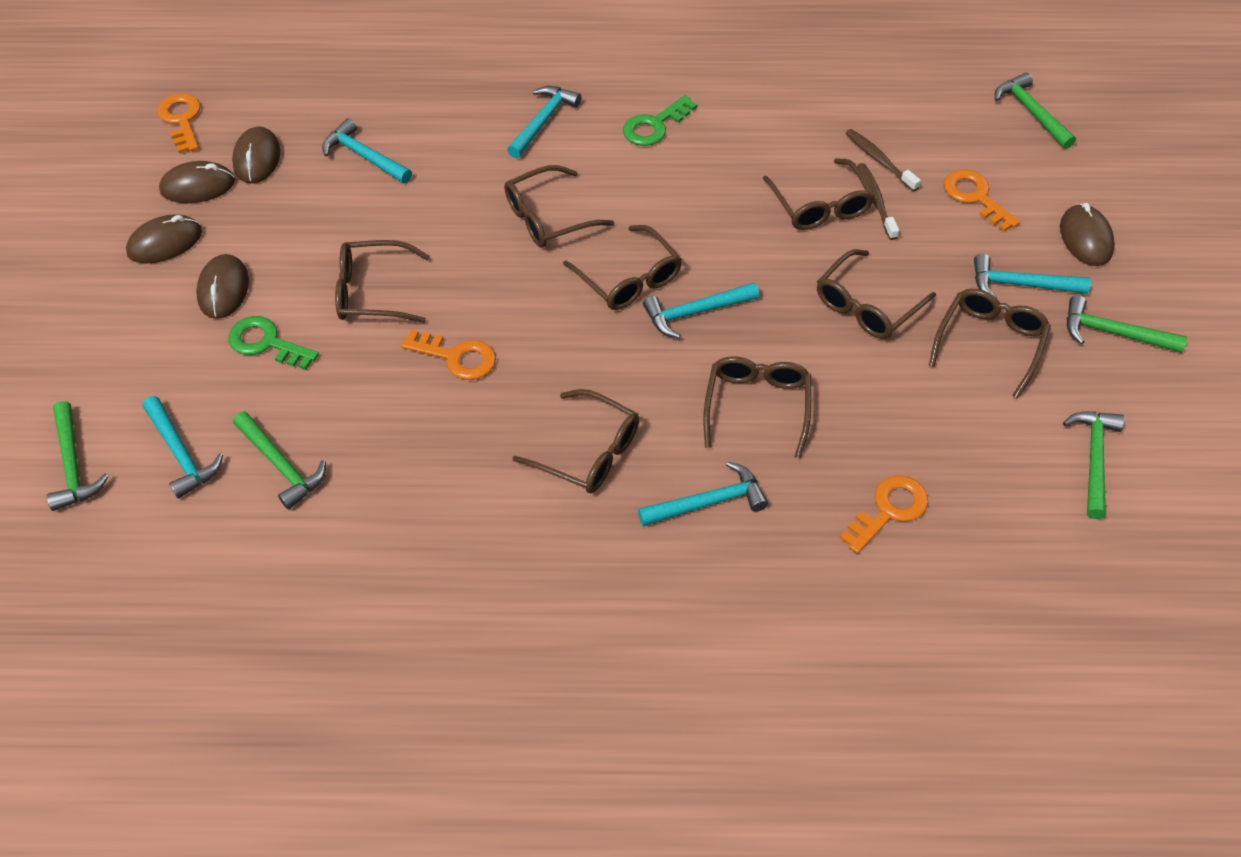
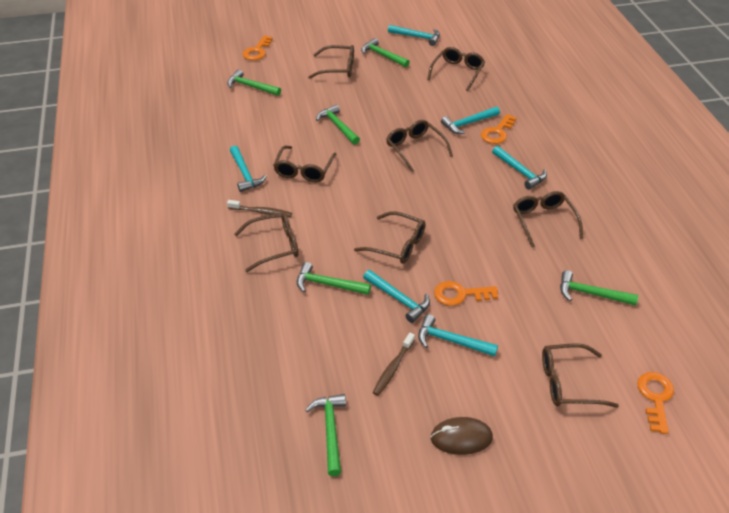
brown mouse: 5 -> 1
green hammer: 5 -> 6
green key: 2 -> 0

